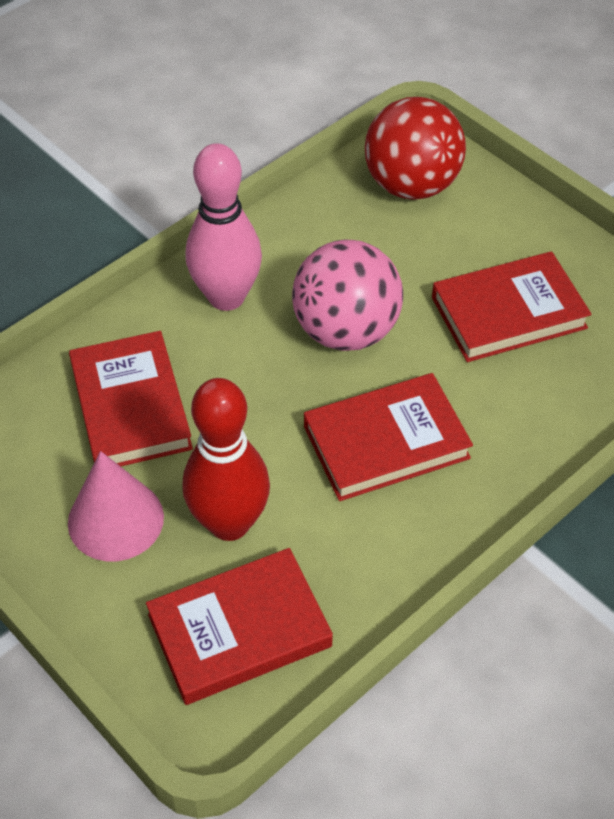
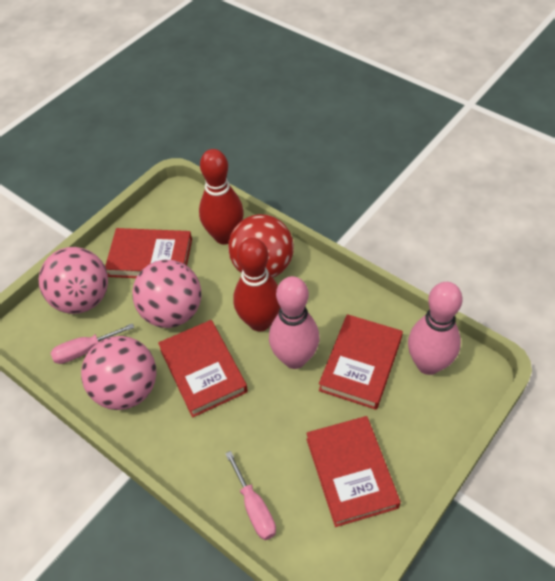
pink ball: 1 -> 3
pink bowling pin: 1 -> 2
pink cone: 1 -> 0
pink screwdriver: 0 -> 2
red bowling pin: 1 -> 2

